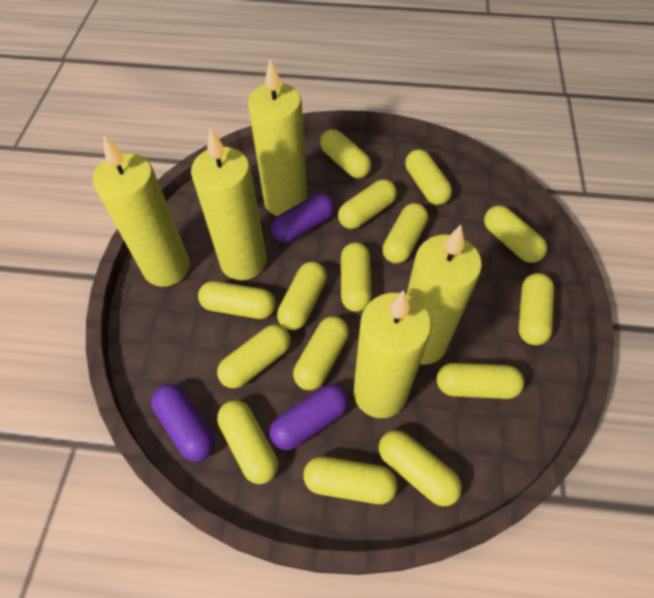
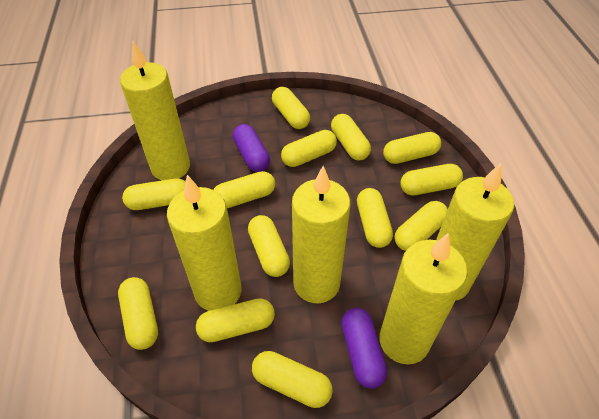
purple capsule: 3 -> 2
yellow capsule: 15 -> 13

